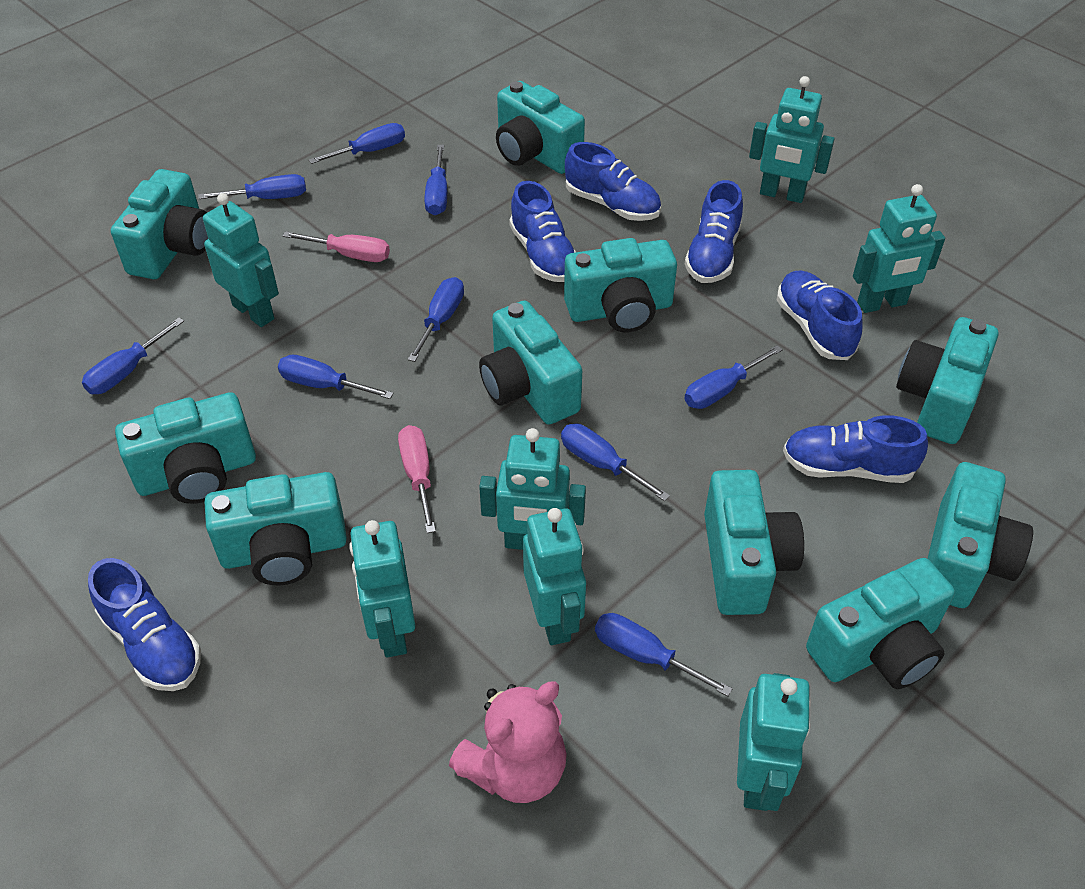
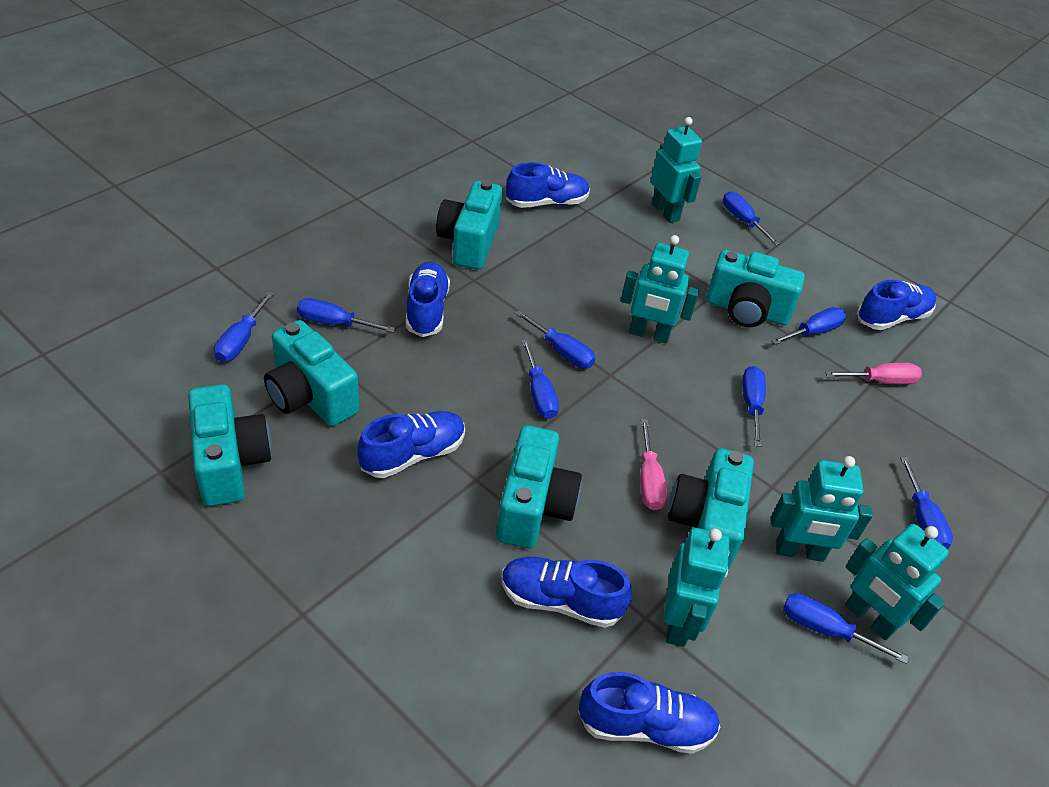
pink teddy bear: 1 -> 0
turquoise camera: 10 -> 6
turquoise robot: 7 -> 5

